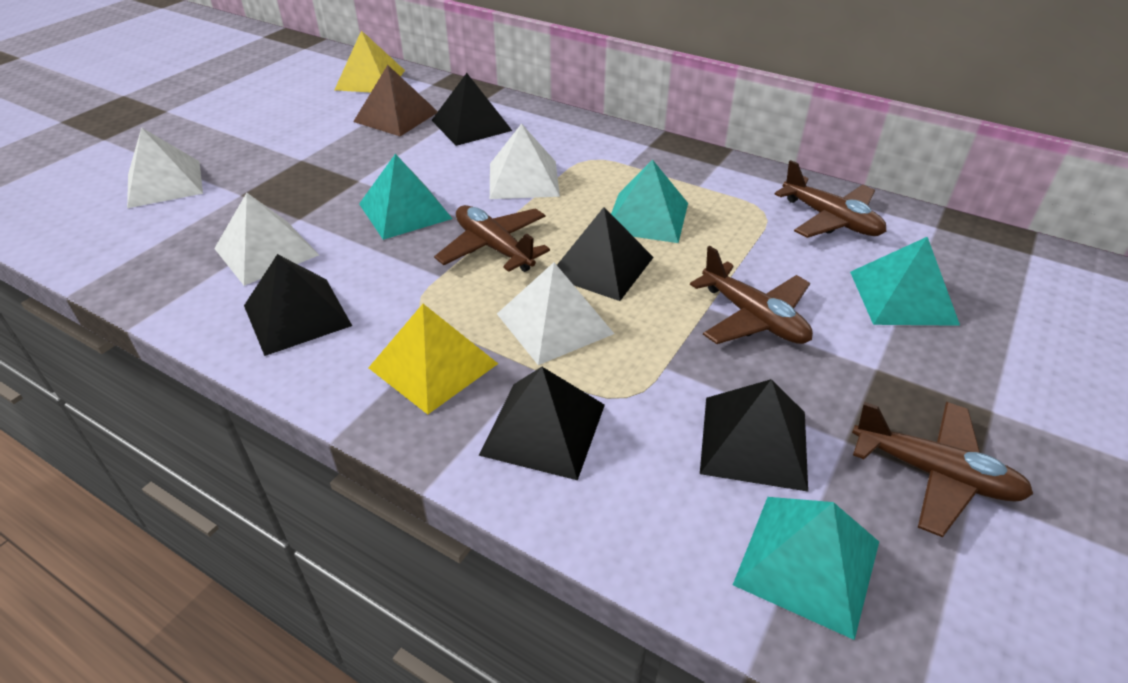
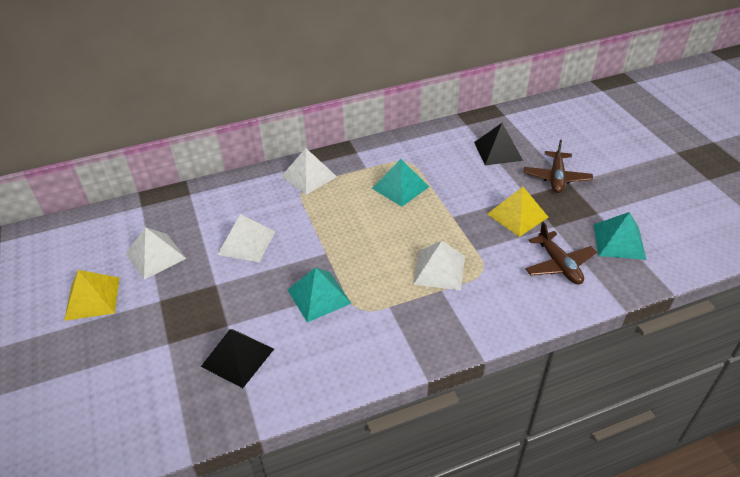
black pyramid: 5 -> 2
brown plane: 4 -> 2
brown pyramid: 1 -> 0
turquoise pyramid: 4 -> 3

